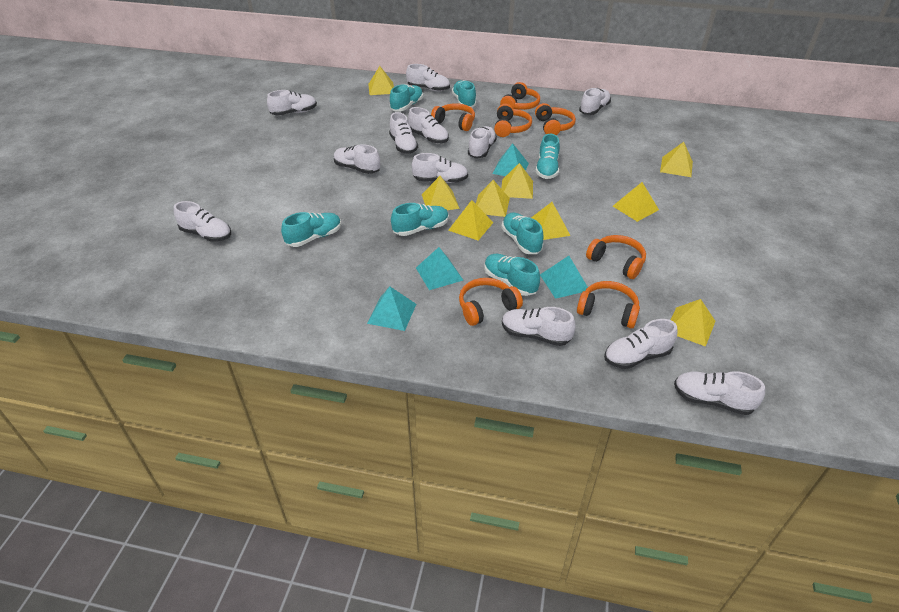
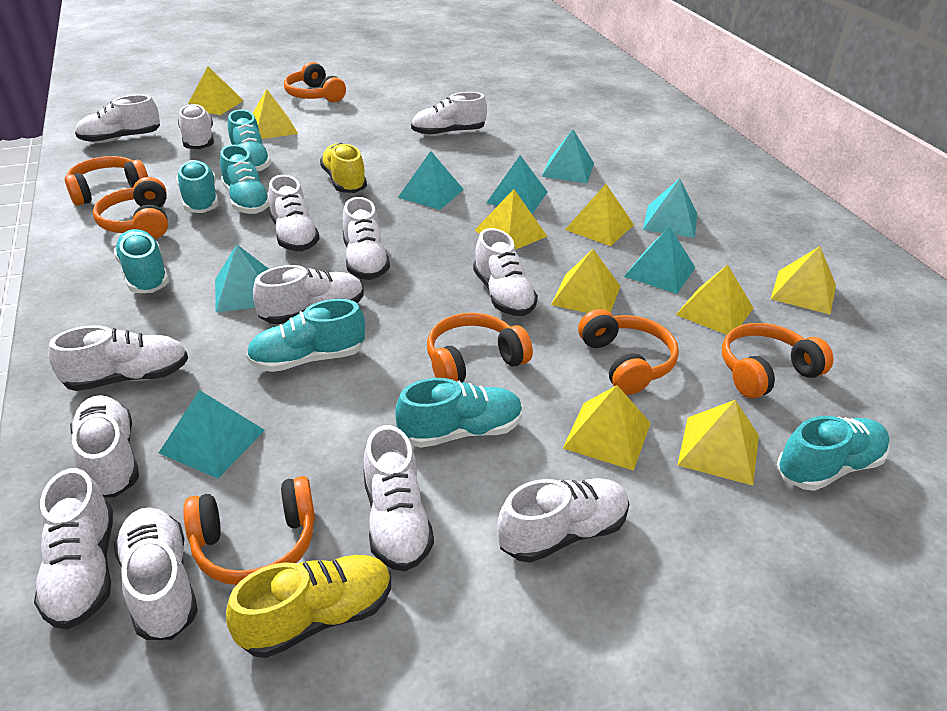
turquoise pyramid: 4 -> 7
white shoe: 12 -> 13
yellow shoe: 0 -> 2

